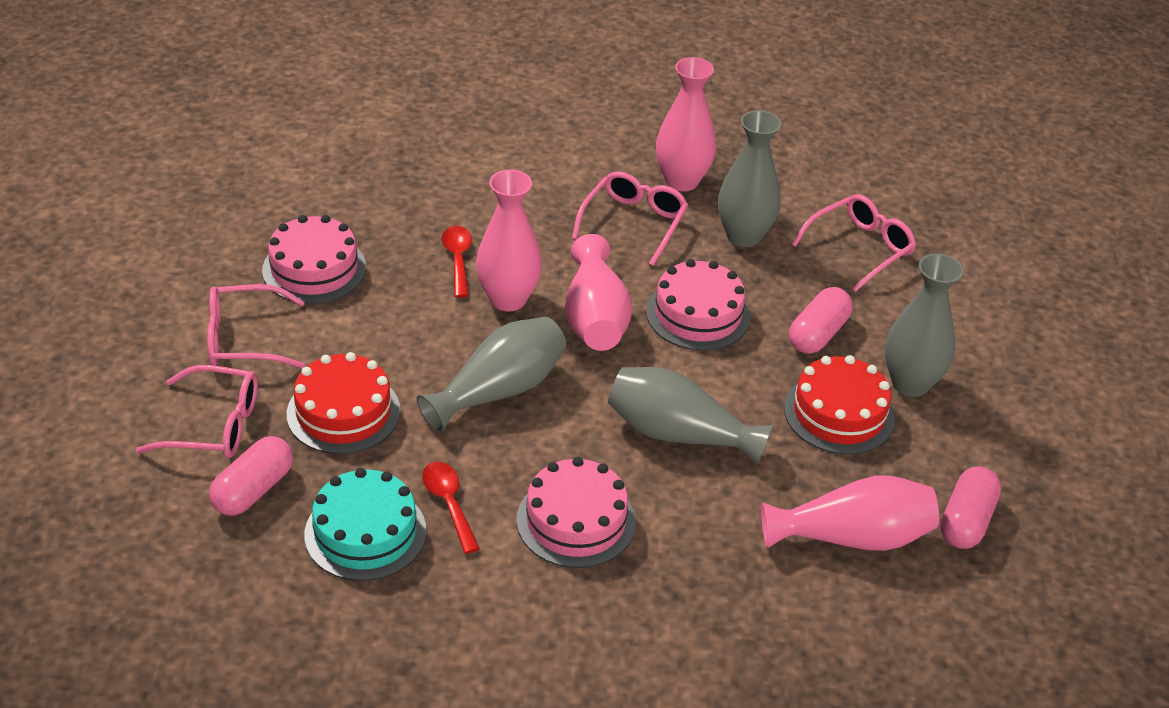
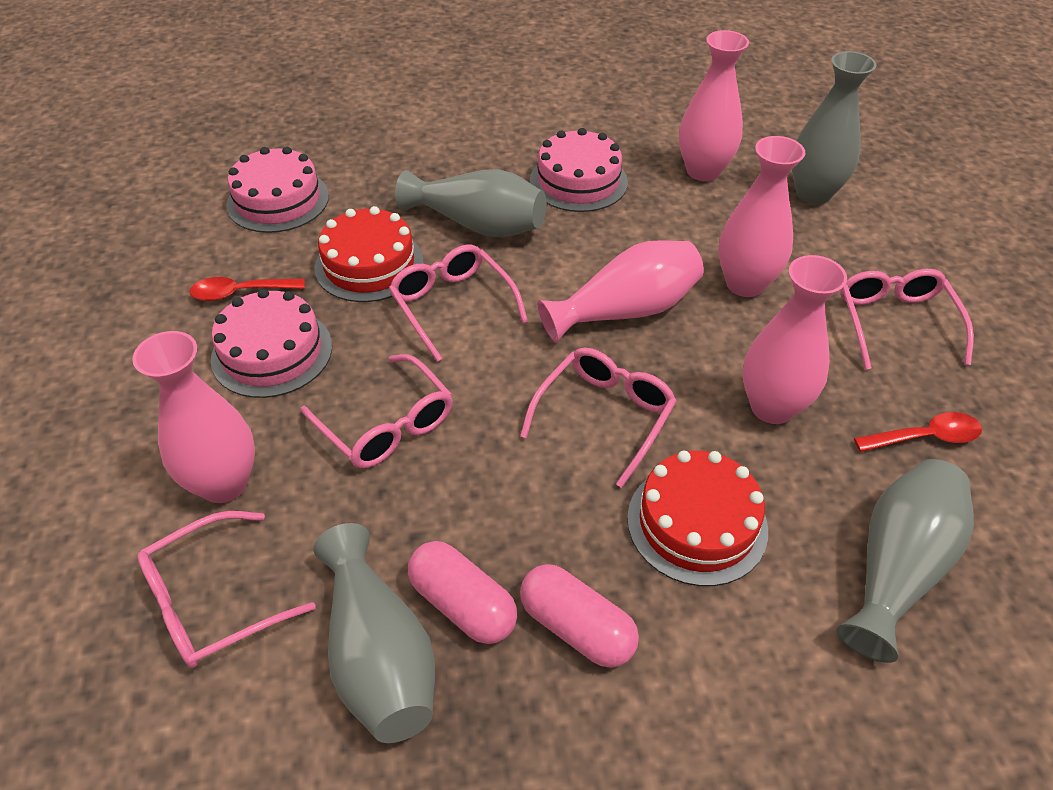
pink capsule: 3 -> 2
pink glasses: 4 -> 5
pink vase: 4 -> 5
turquoise cake: 1 -> 0

